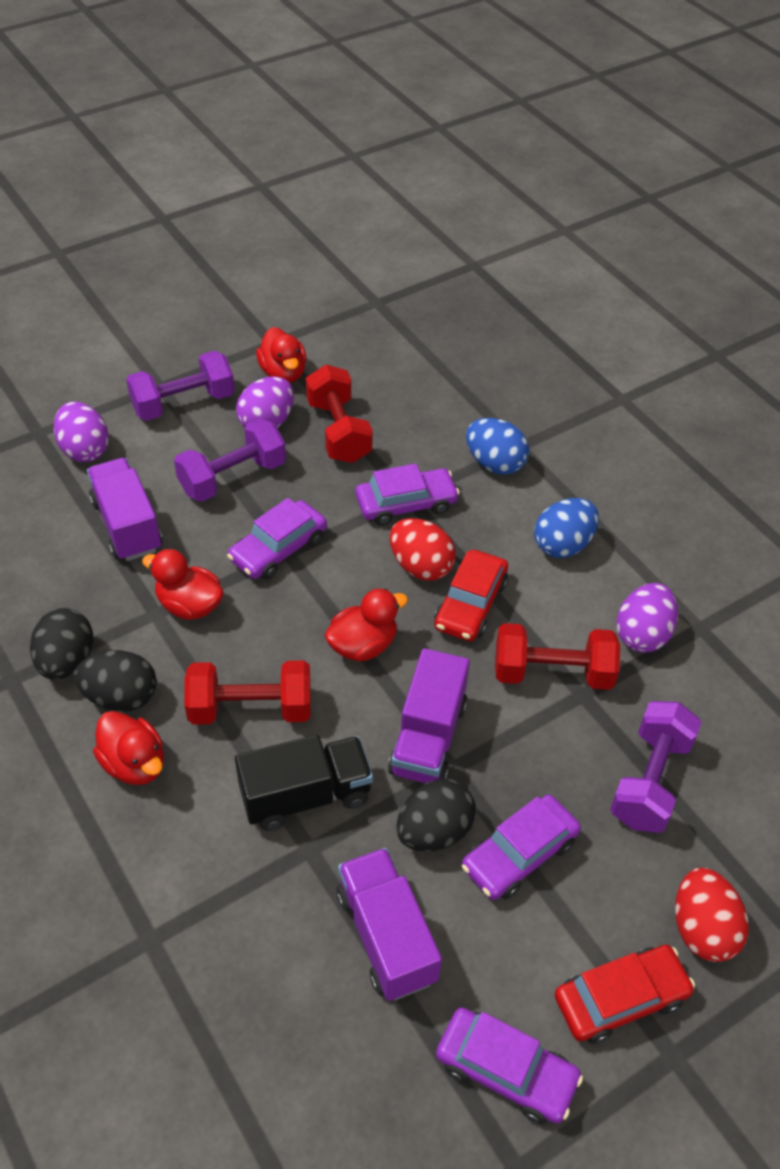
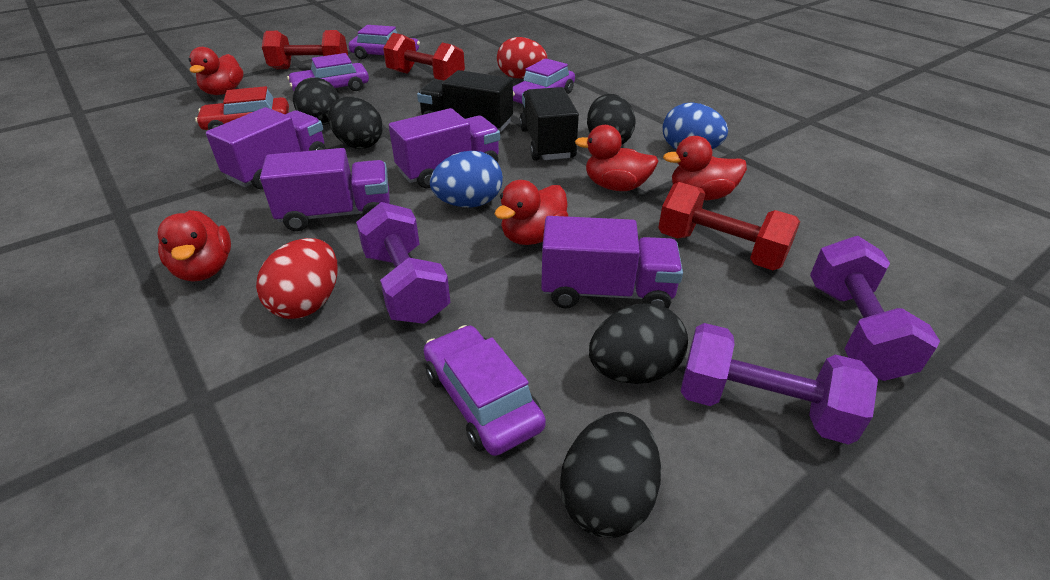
black egg: 3 -> 5
black truck: 1 -> 2
purple egg: 3 -> 0
purple truck: 3 -> 4
red car: 2 -> 1
red duck: 4 -> 5

